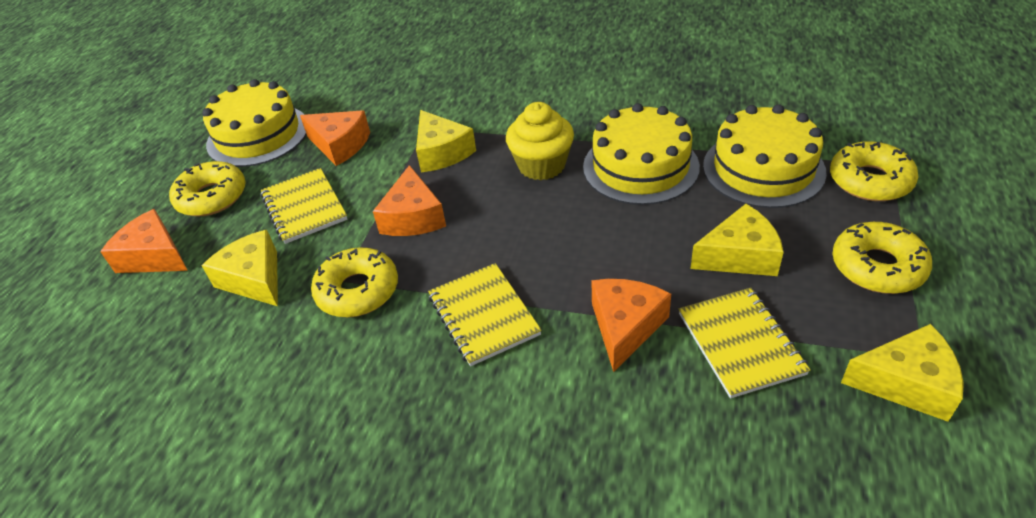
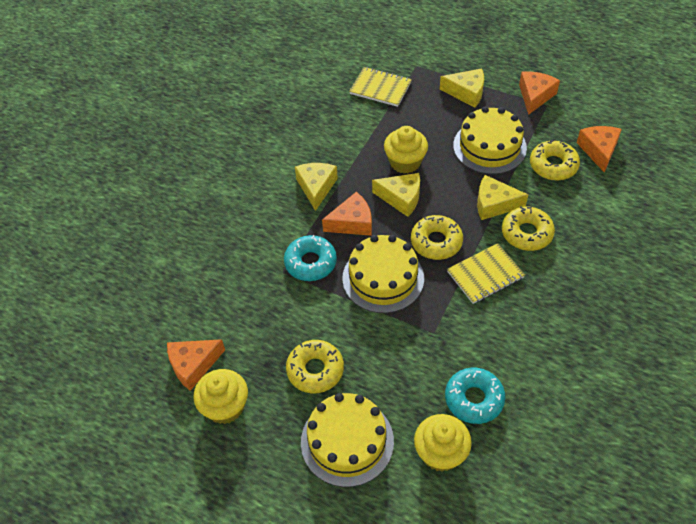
turquoise donut: 0 -> 2
yellow cupcake: 1 -> 3
yellow notebook: 3 -> 2

